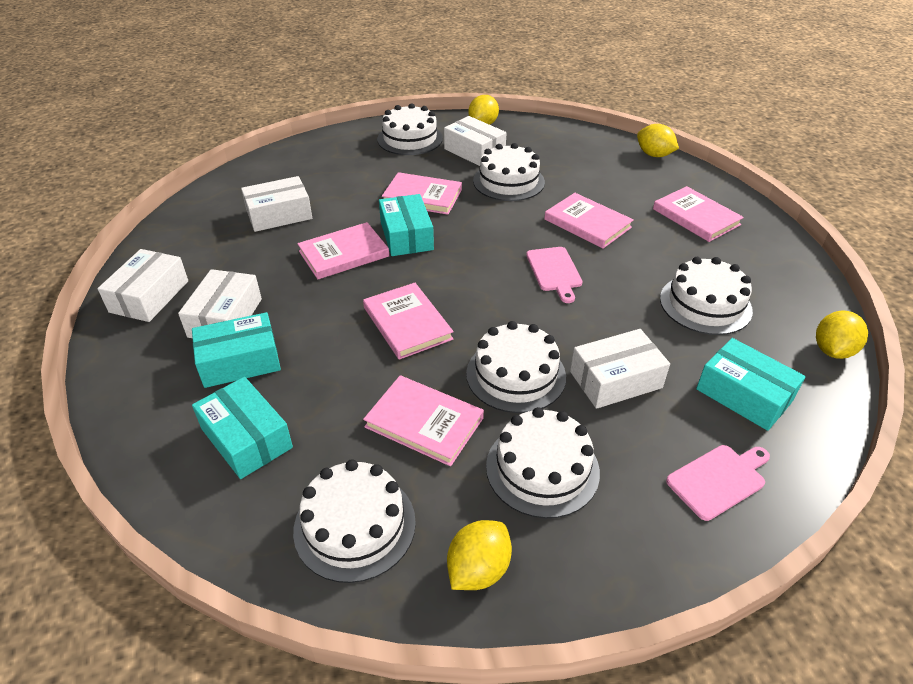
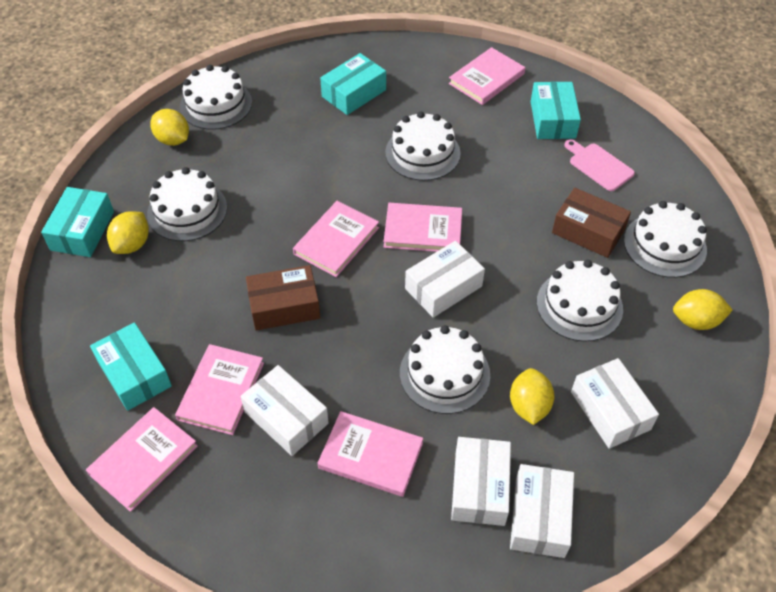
brown box: 0 -> 2
pink cutting board: 2 -> 1

